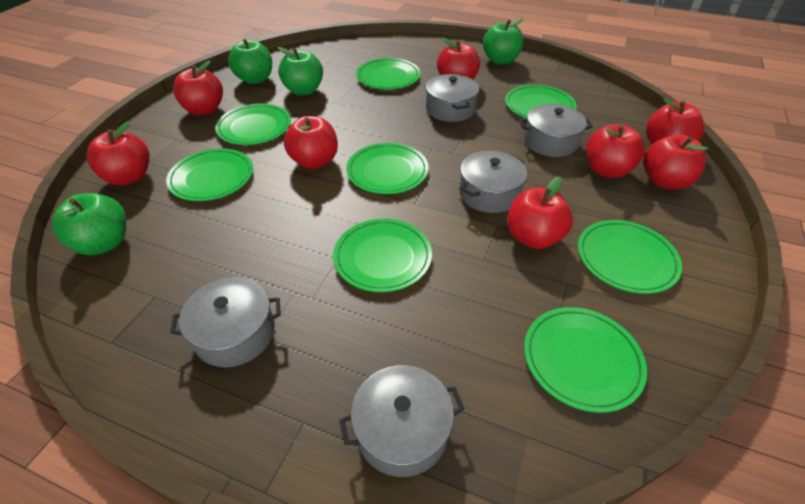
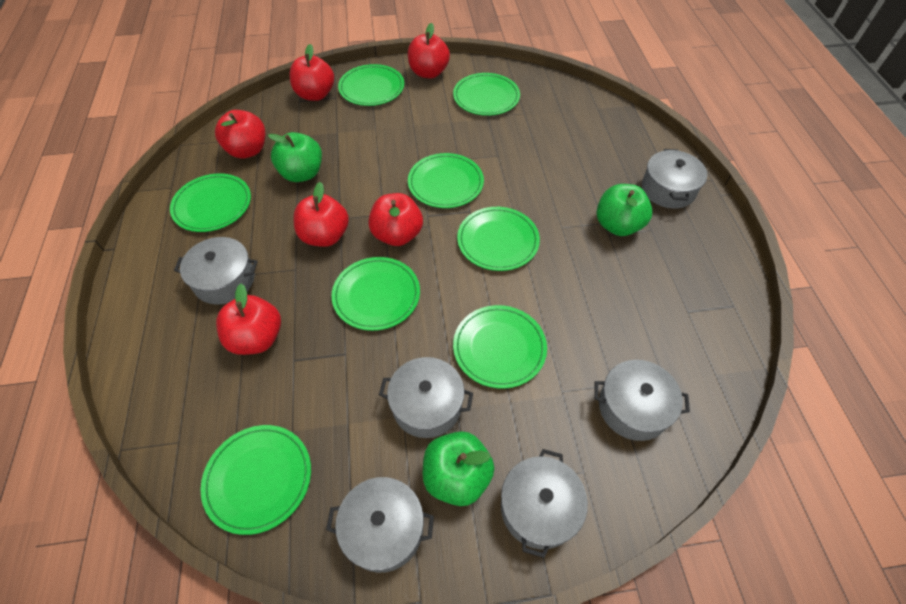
green apple: 4 -> 3
grey pot: 5 -> 6
red apple: 8 -> 6

